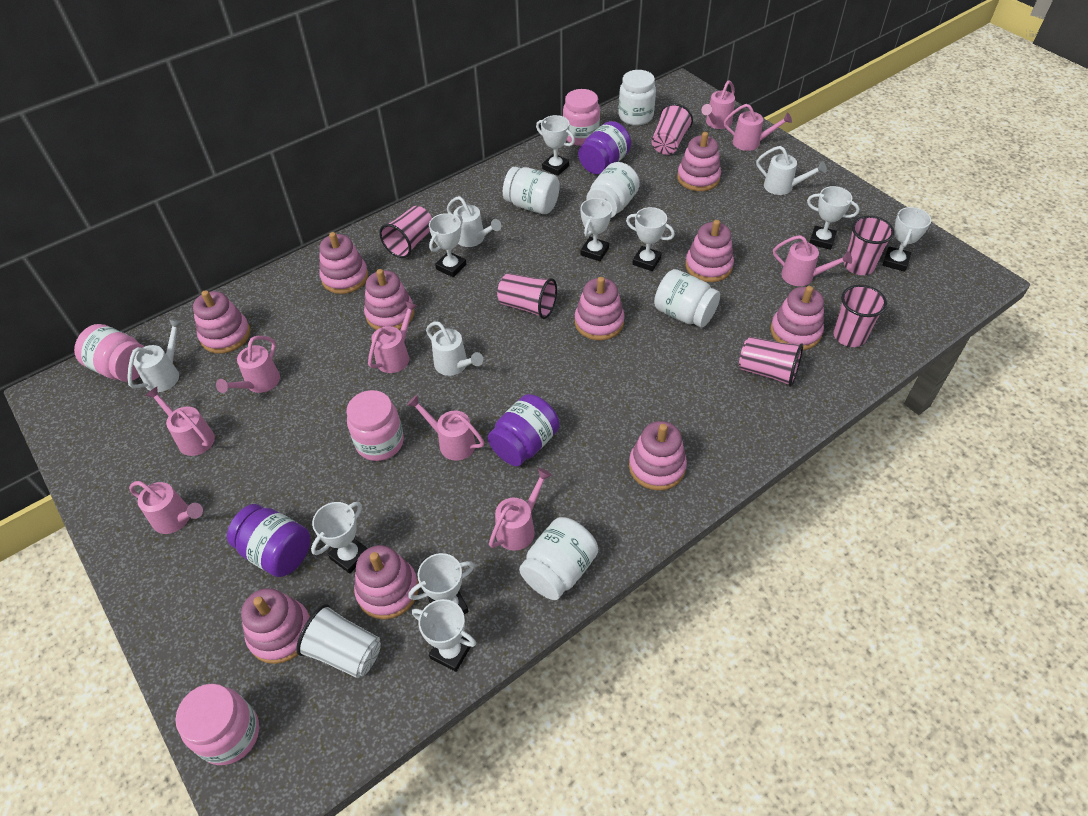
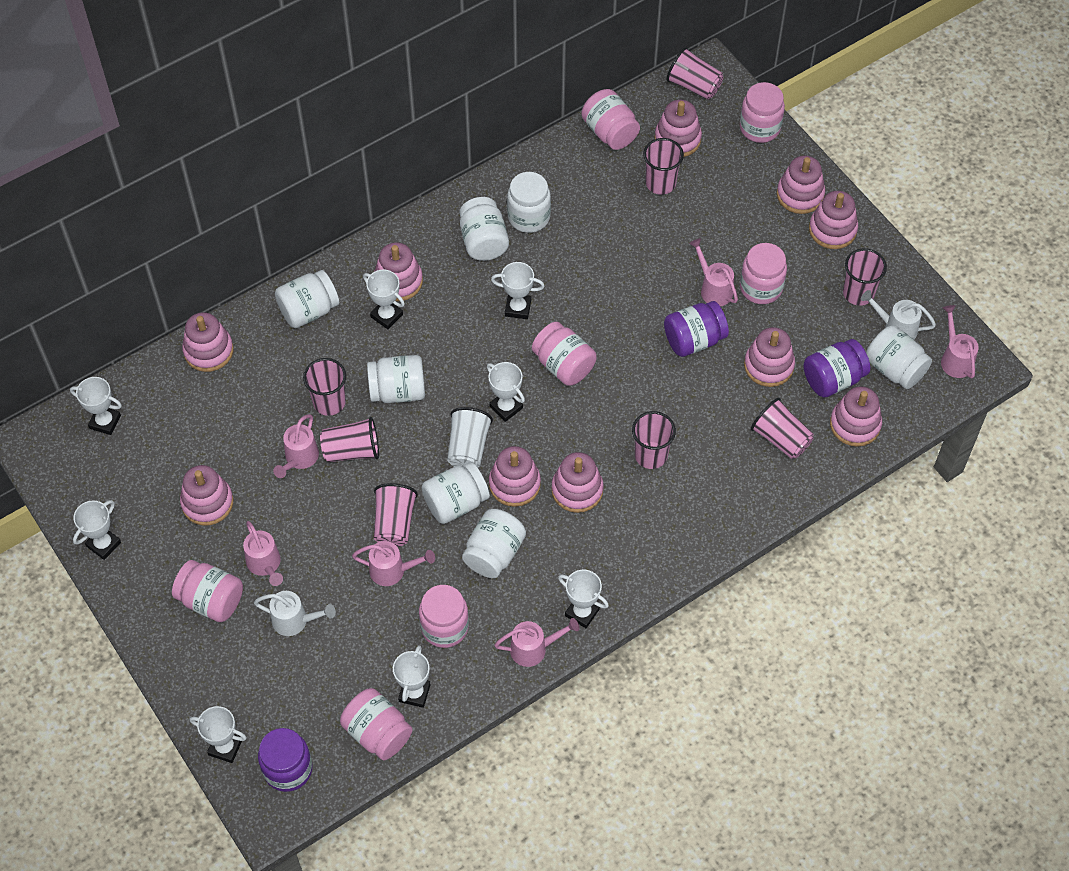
pink cup: 6 -> 8
pink jar: 4 -> 7
pink watering can: 9 -> 6
white jar: 5 -> 7
white trophy: 9 -> 8
white watering can: 4 -> 2

